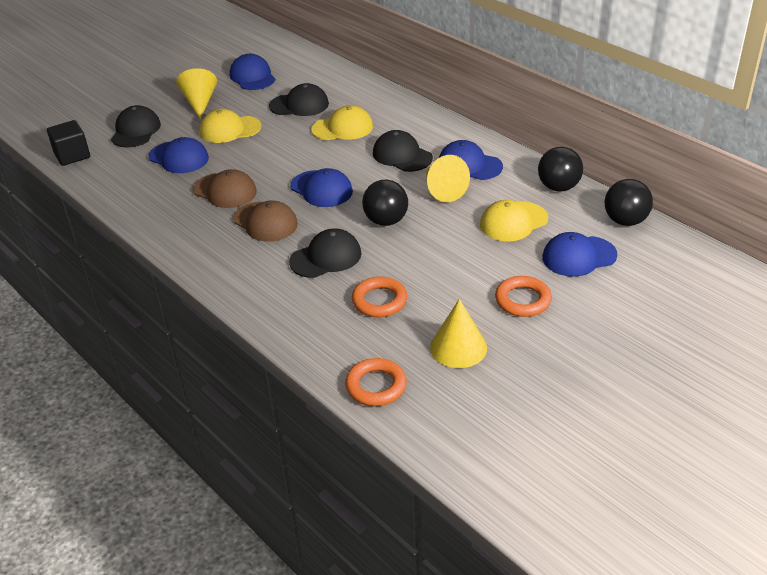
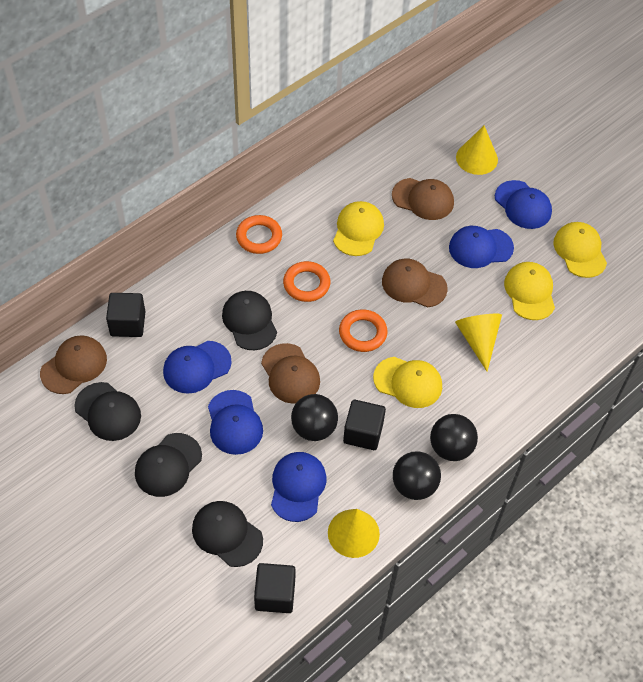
black cube: 1 -> 3
brown cap: 2 -> 4
yellow cap: 3 -> 4

